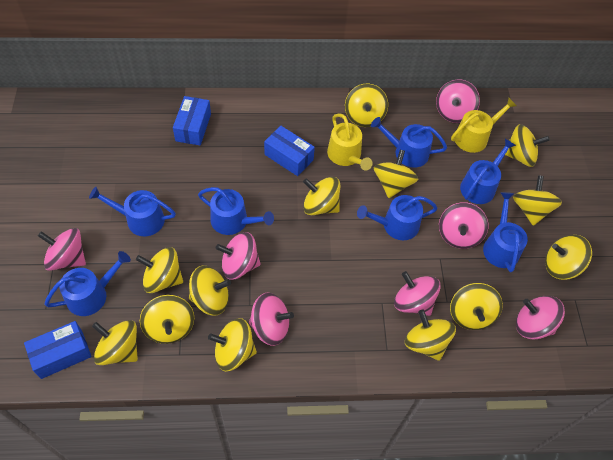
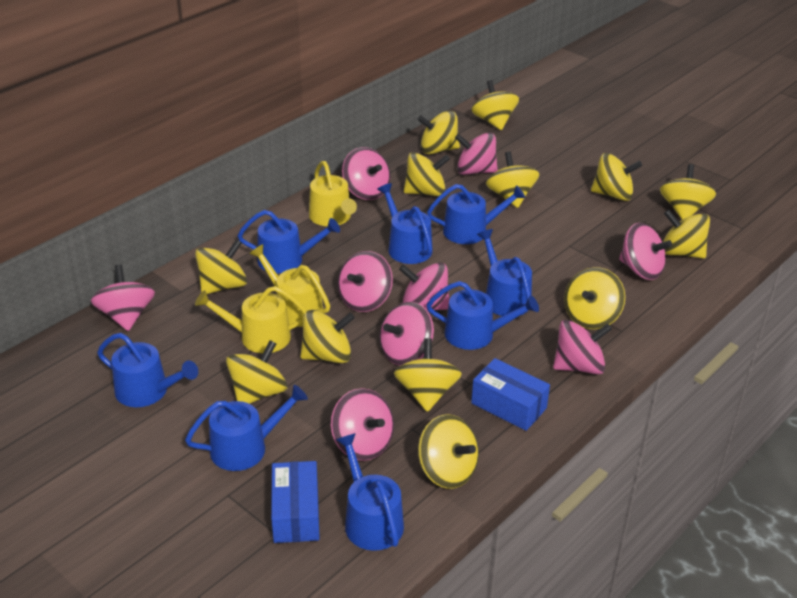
blue box: 3 -> 2
blue watering can: 7 -> 8
pink spinning top: 7 -> 9
yellow watering can: 2 -> 3

